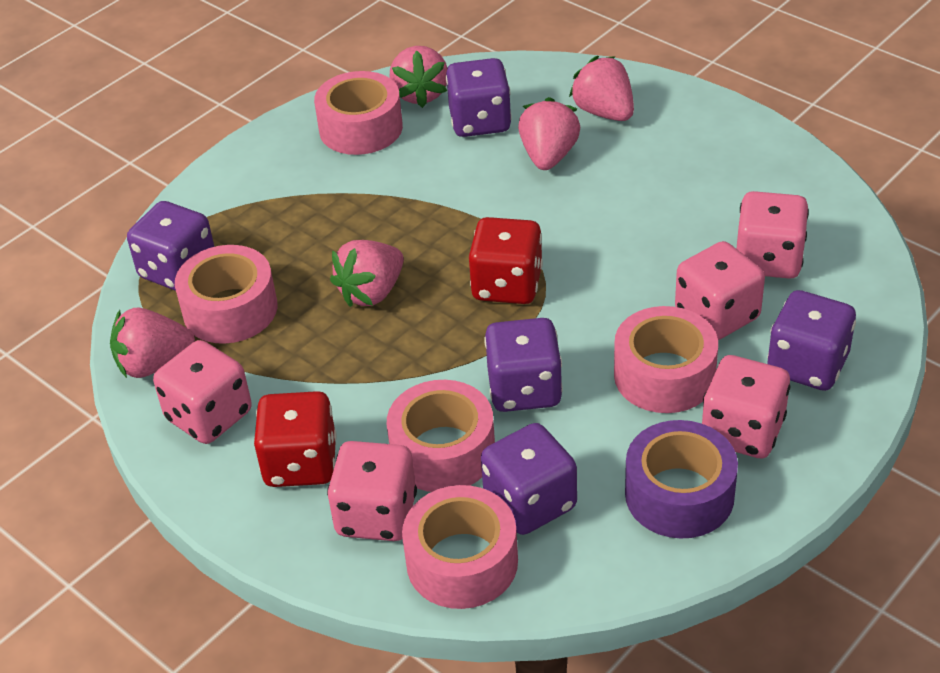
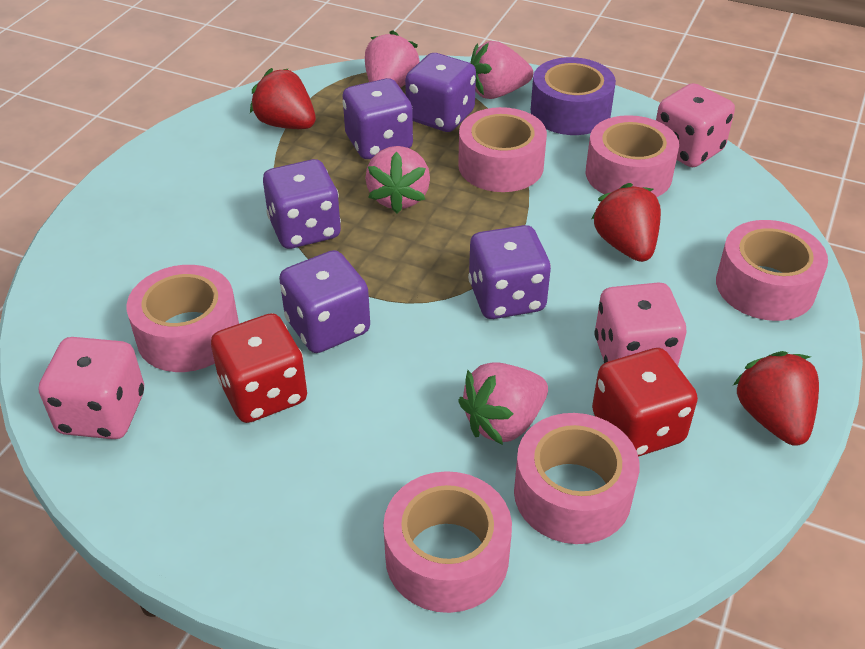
pink dice: 5 -> 3
pink strawberry: 5 -> 4
pink tape: 5 -> 6
red strawberry: 0 -> 3

